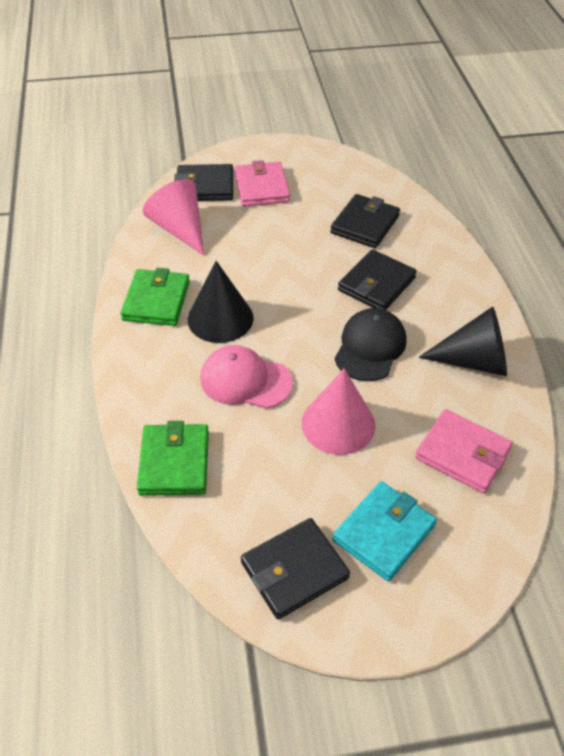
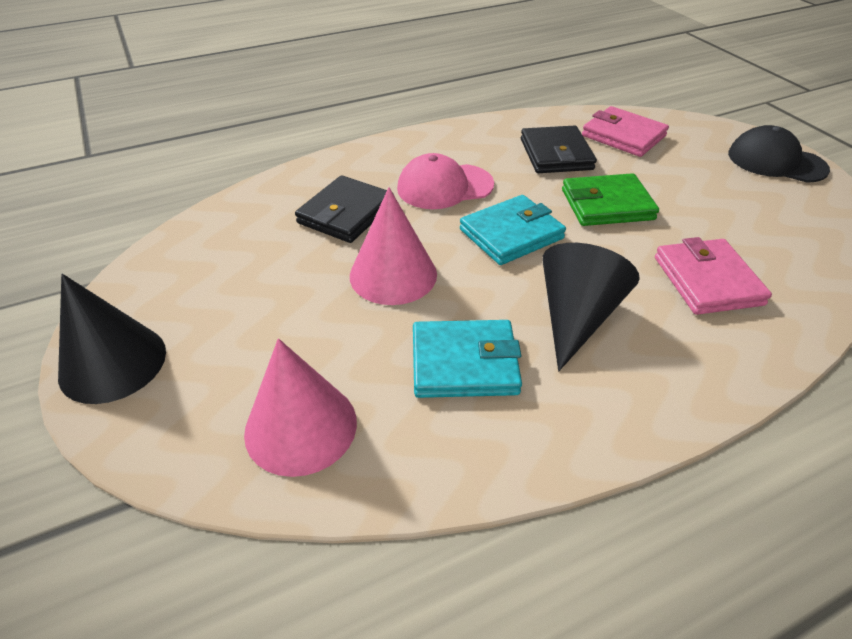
black wallet: 4 -> 2
green wallet: 2 -> 1
turquoise wallet: 1 -> 2

